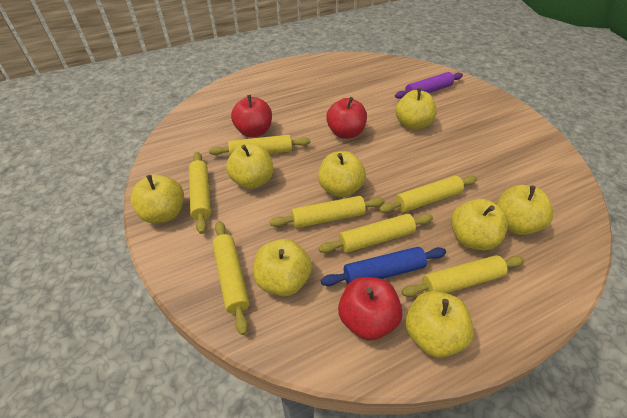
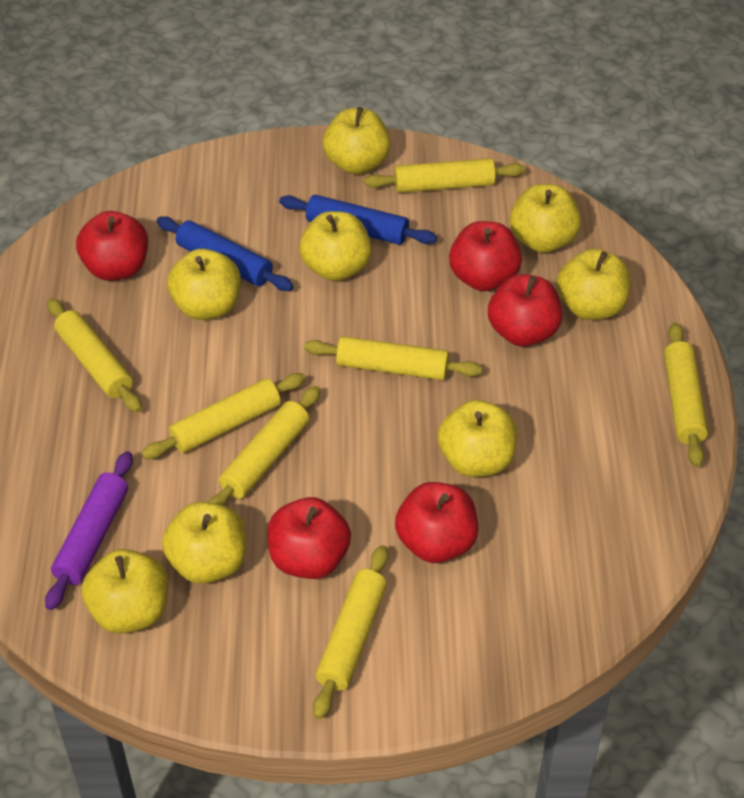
blue rolling pin: 1 -> 2
red apple: 3 -> 5

